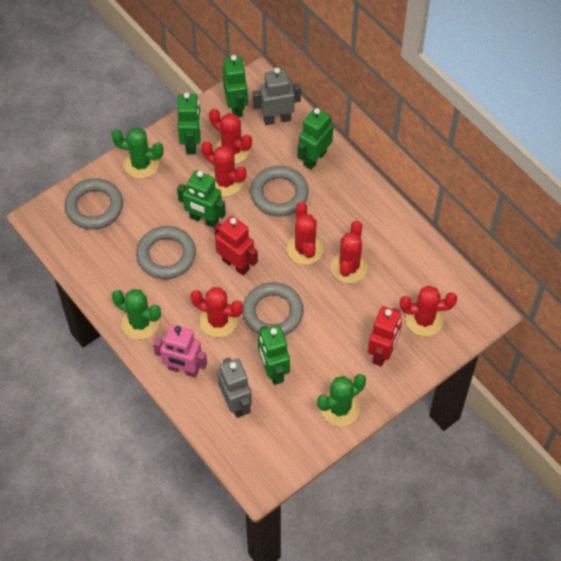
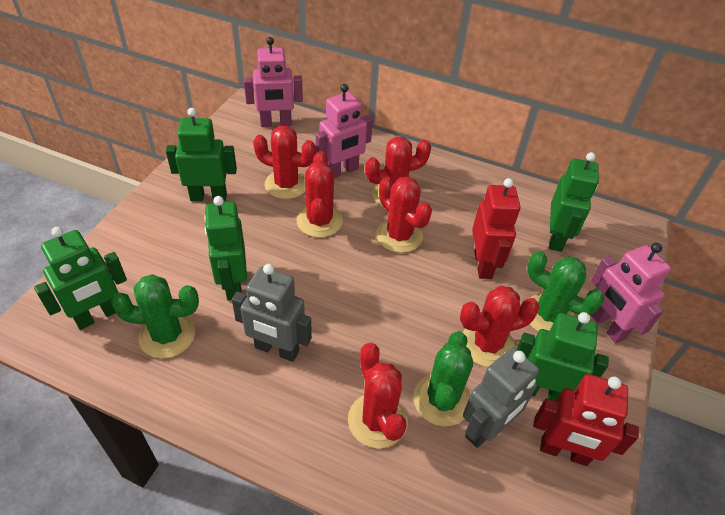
grey ring: 4 -> 0
pink robot: 1 -> 3

